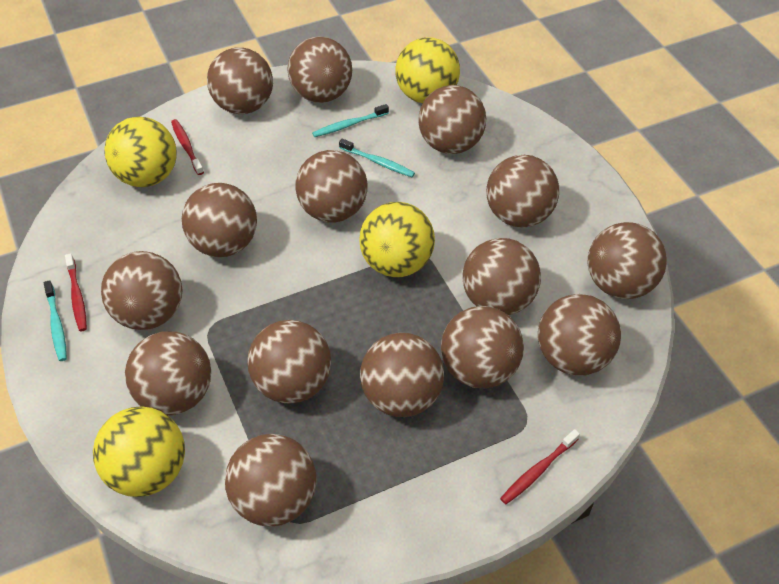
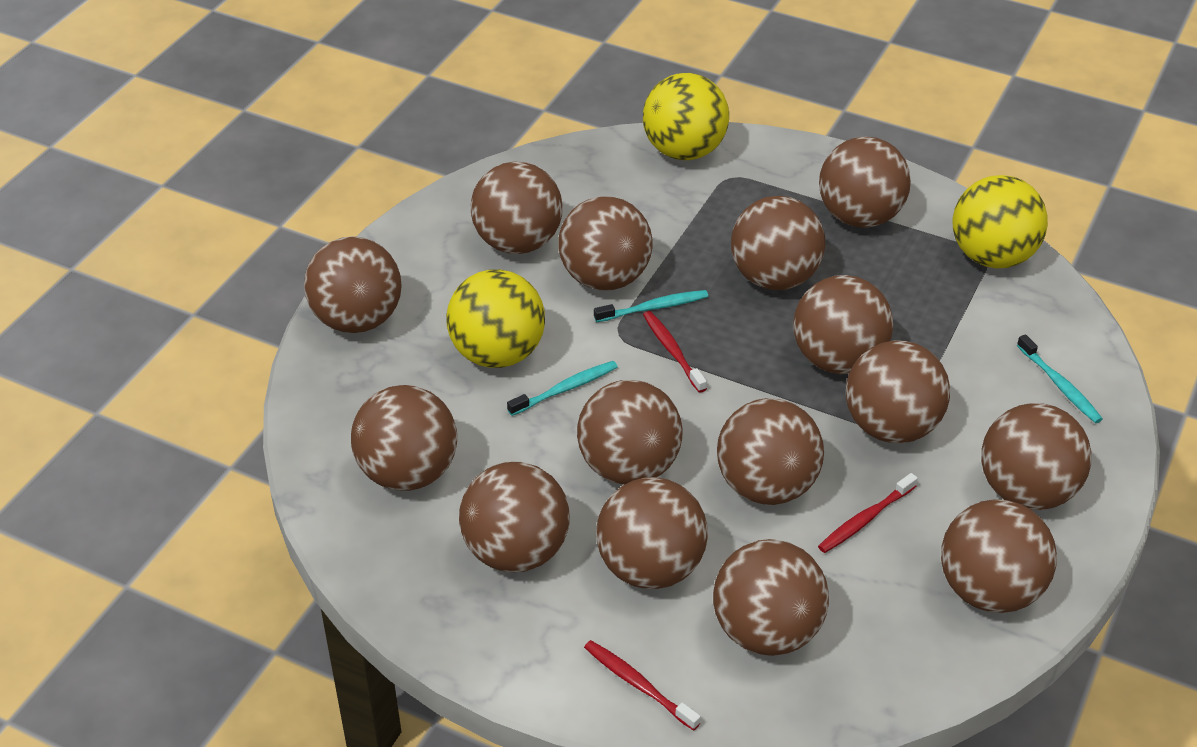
yellow ball: 4 -> 3

